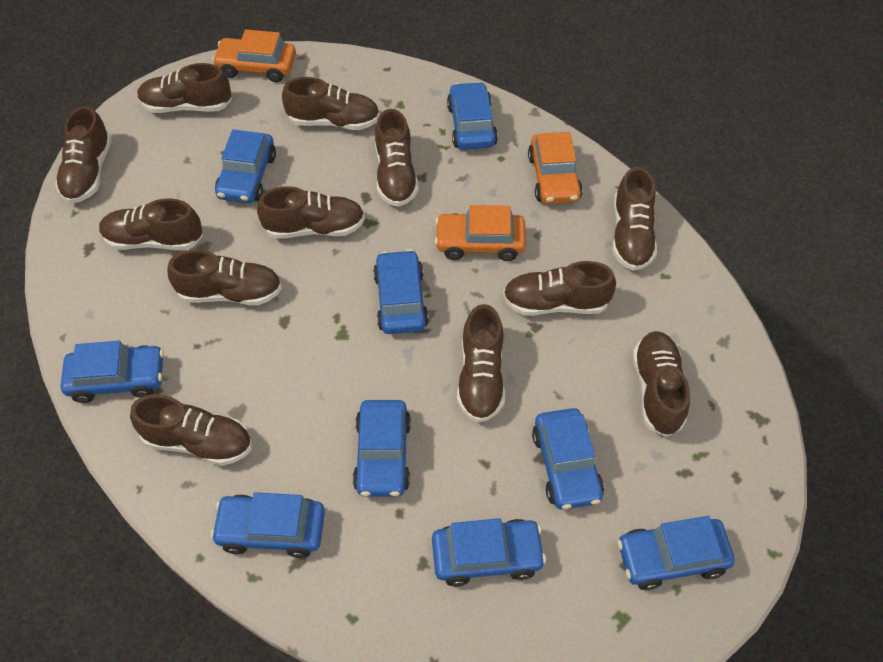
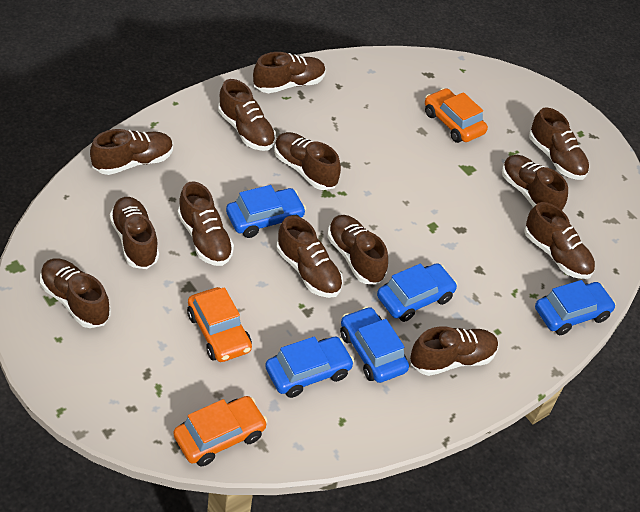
blue car: 9 -> 5
brown shoe: 12 -> 13

